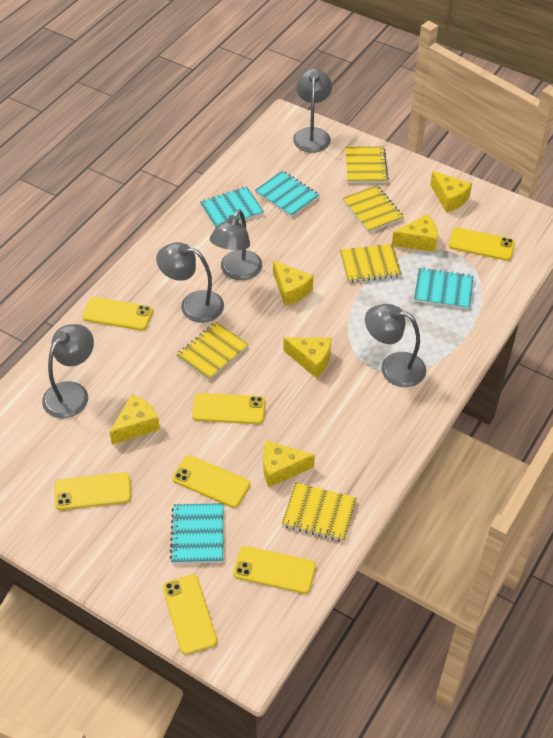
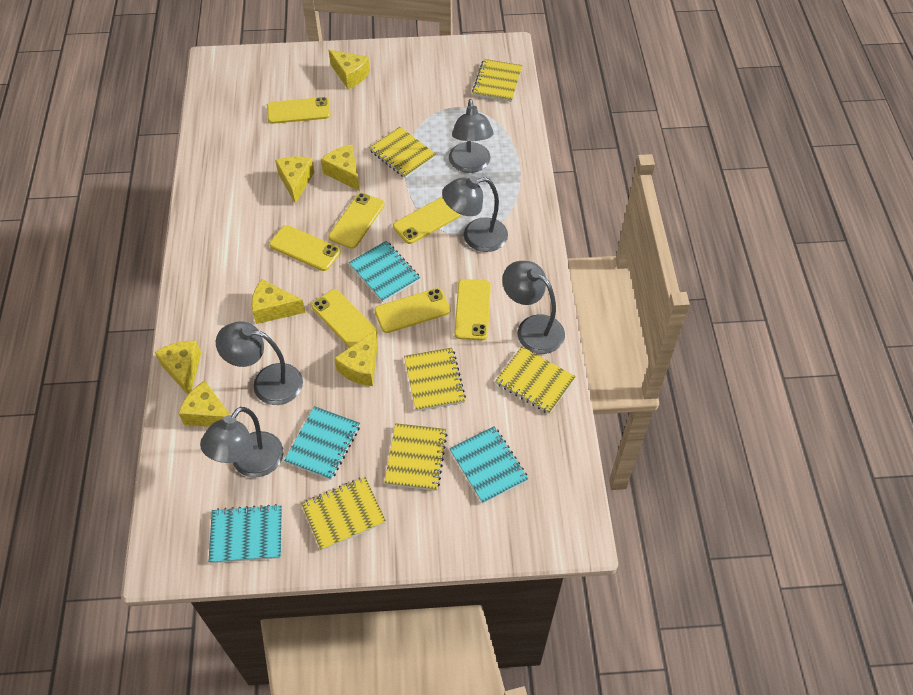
yellow cheese: 6 -> 7
yellow notebook: 5 -> 6

